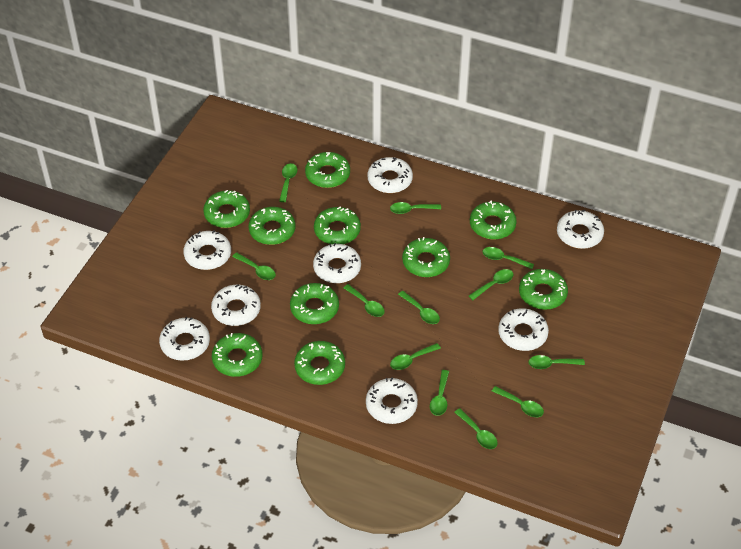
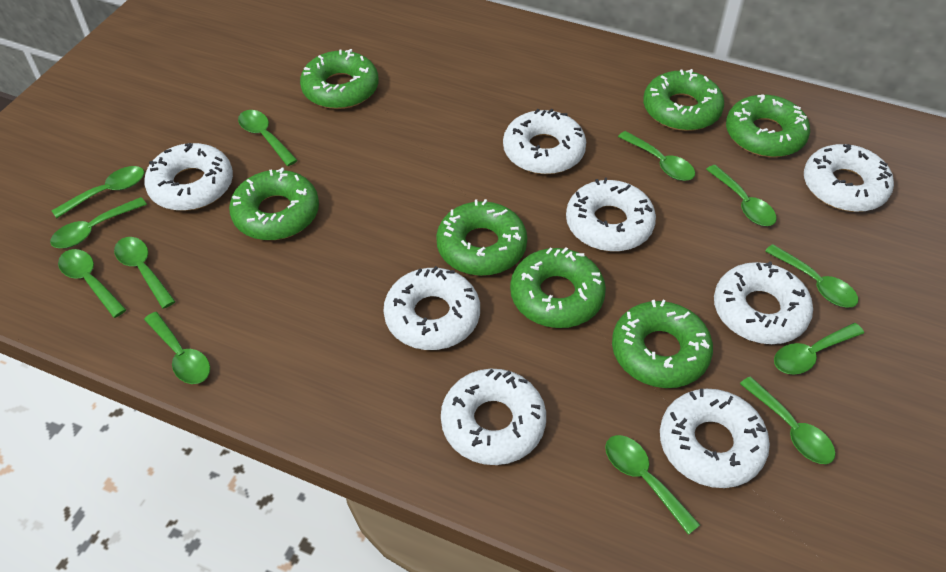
green donut: 10 -> 7

